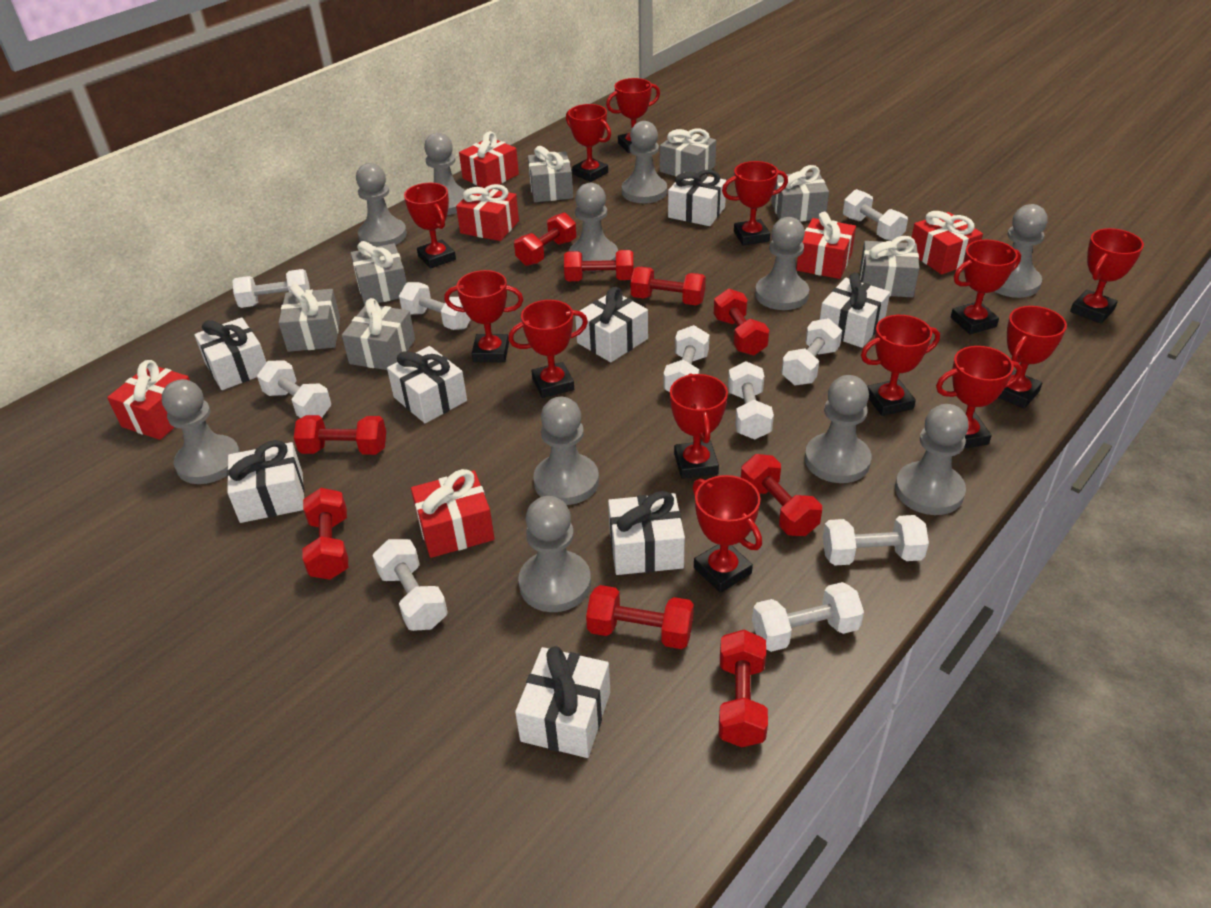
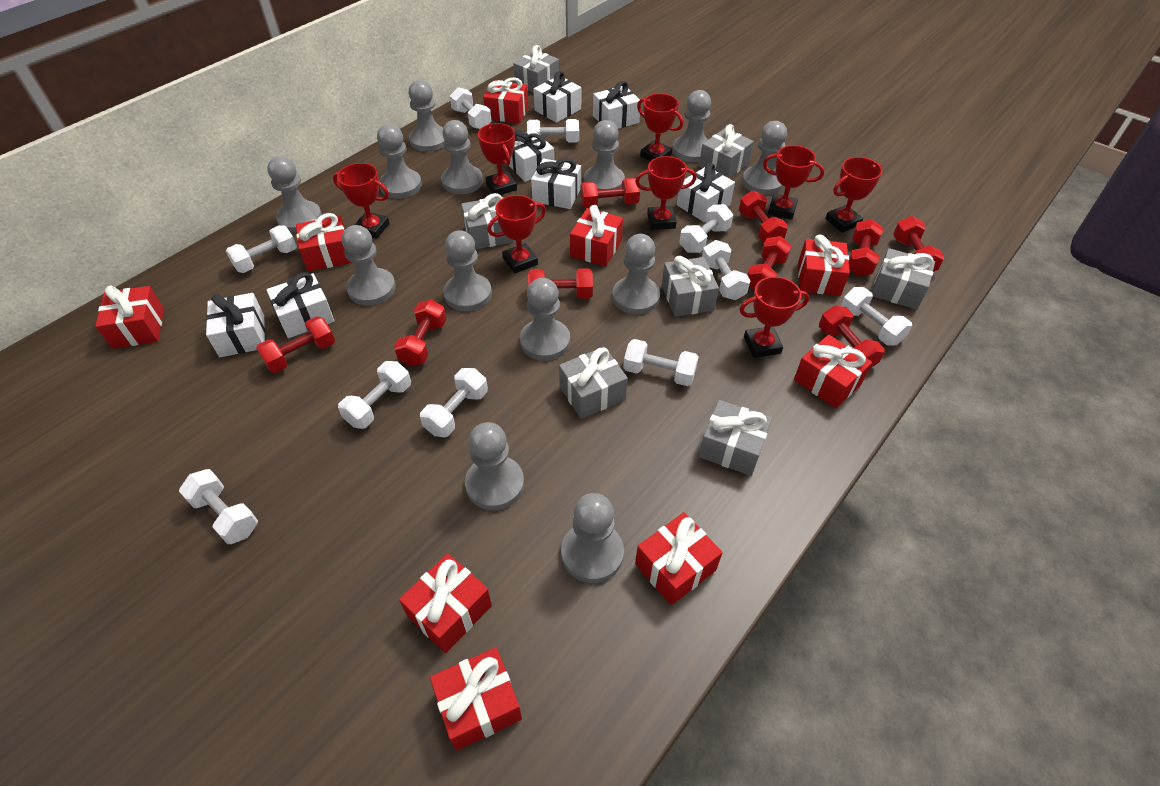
grey pawn: 11 -> 13
red gift: 6 -> 9
red trophy: 13 -> 8
white gift: 8 -> 7

